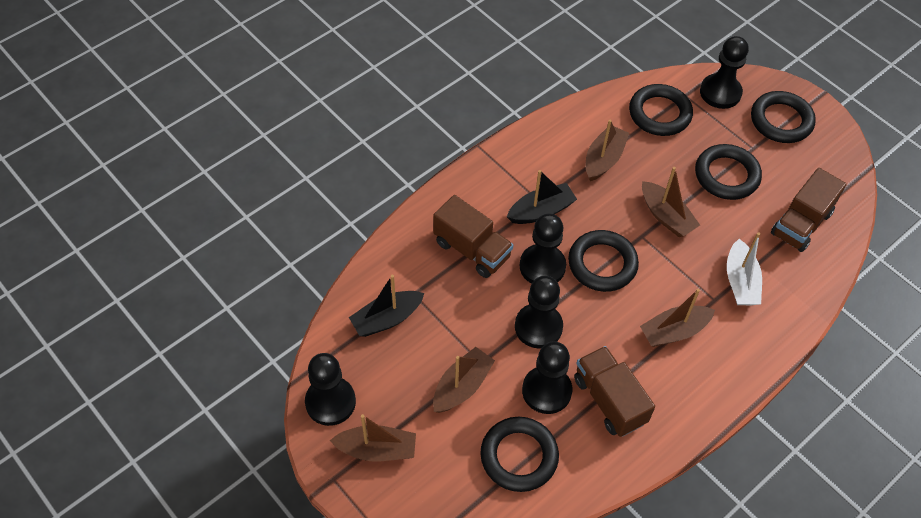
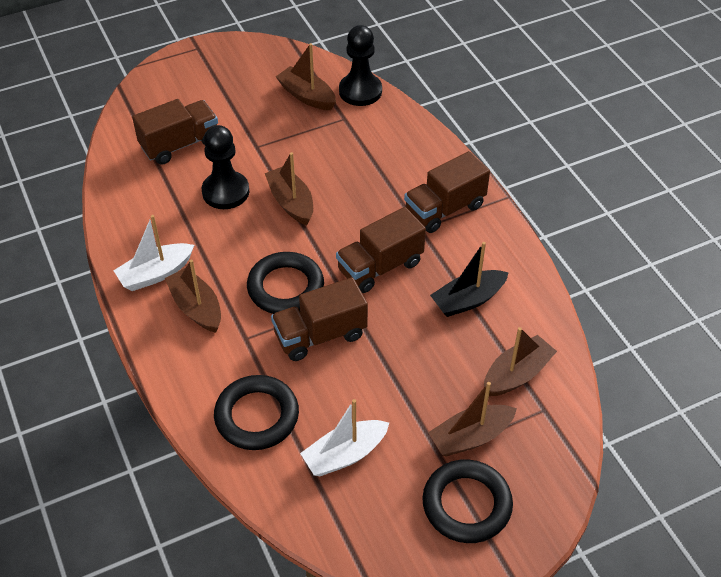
black boat: 2 -> 1
black pawn: 5 -> 2
black ring: 5 -> 3
brown truck: 3 -> 4
white boat: 1 -> 2

